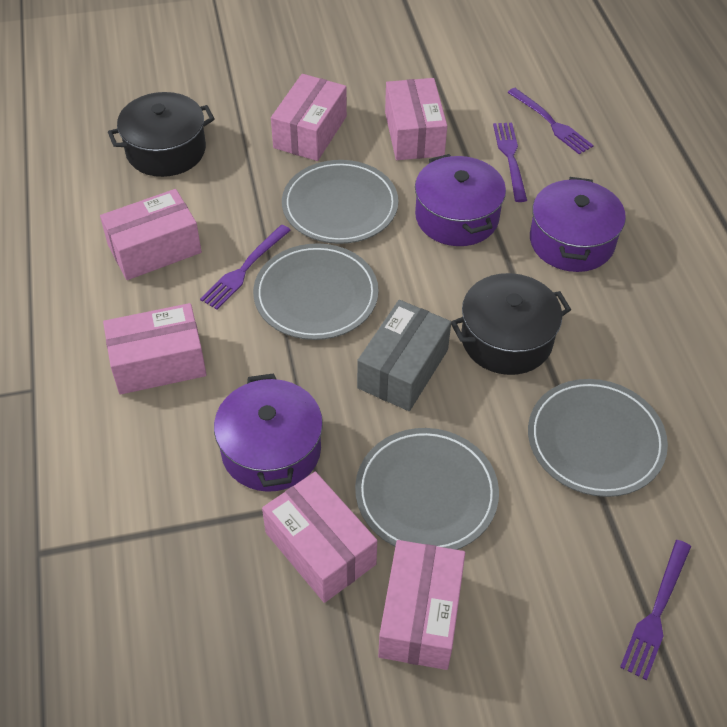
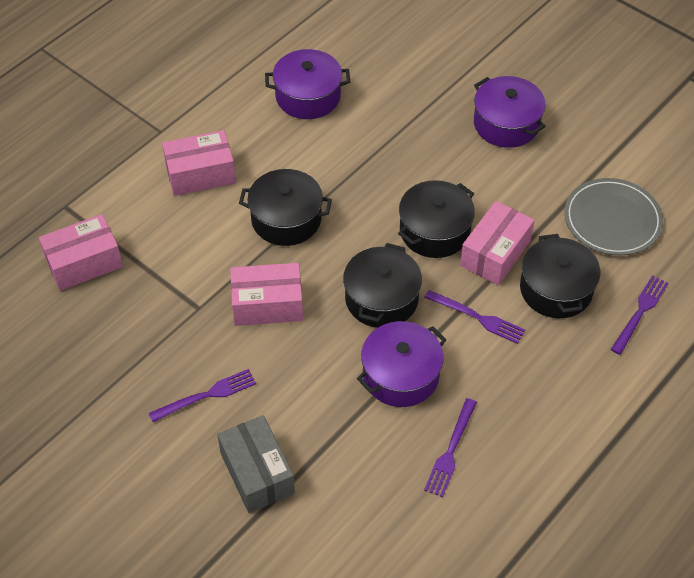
black pot: 2 -> 4
grey plate: 4 -> 1
pink box: 6 -> 4

